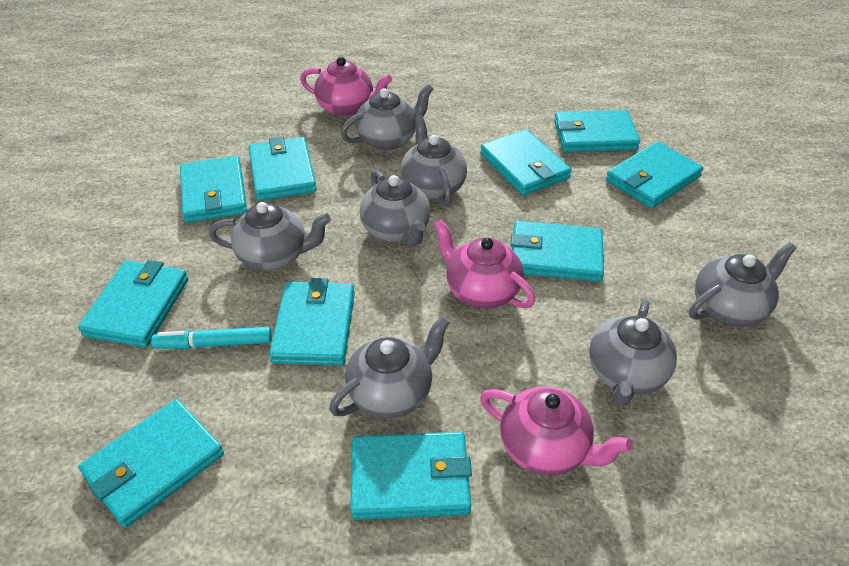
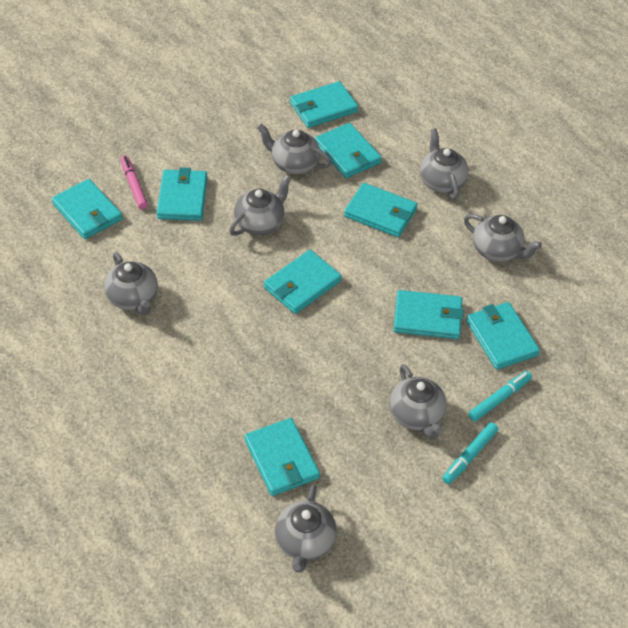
pink marker: 0 -> 1
pink teapot: 3 -> 0
turquoise marker: 1 -> 2
turquoise wallet: 10 -> 9

